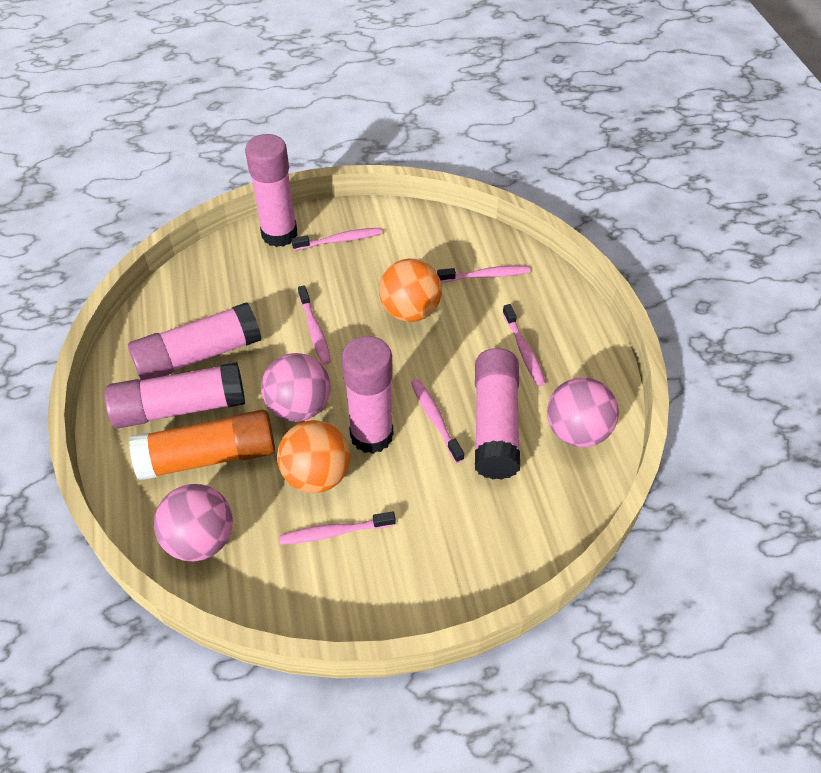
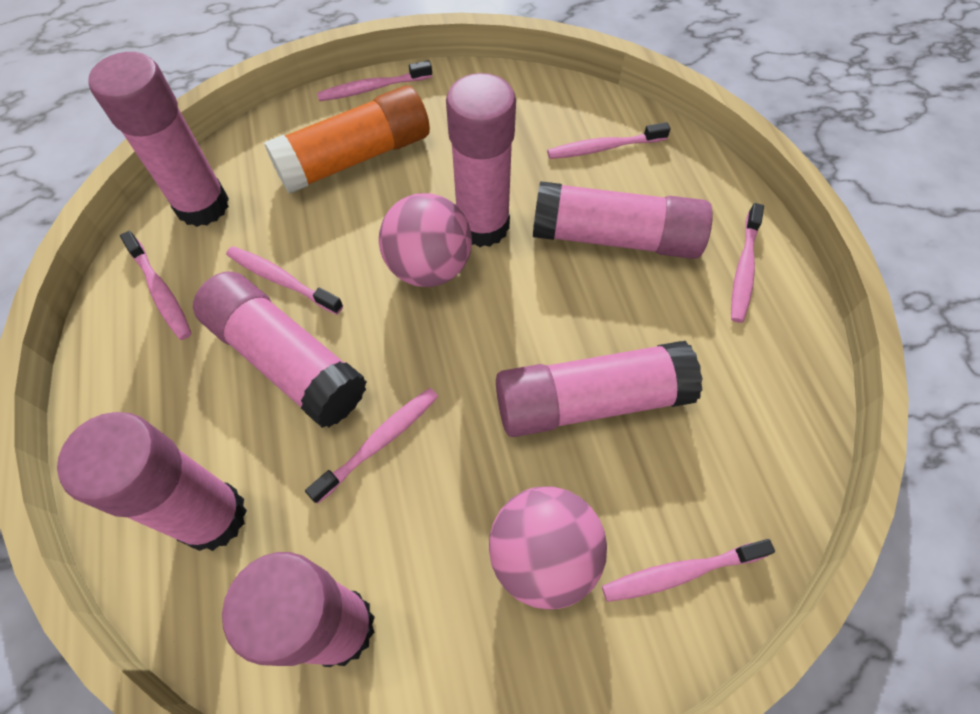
orange ball: 2 -> 0
pink ball: 3 -> 2
pink glue stick: 5 -> 7
pink toothbrush: 6 -> 7

